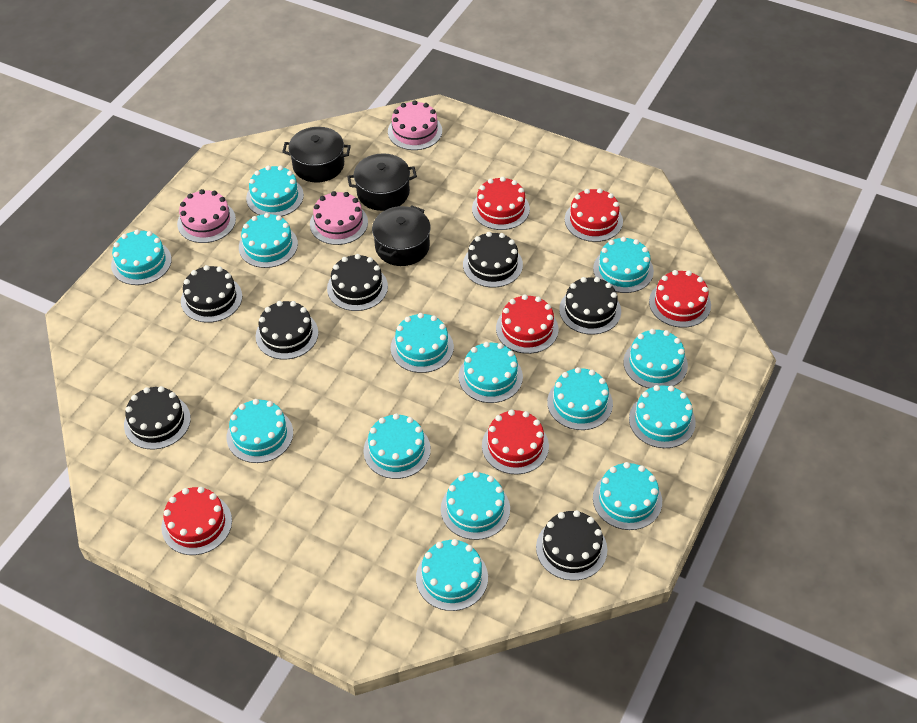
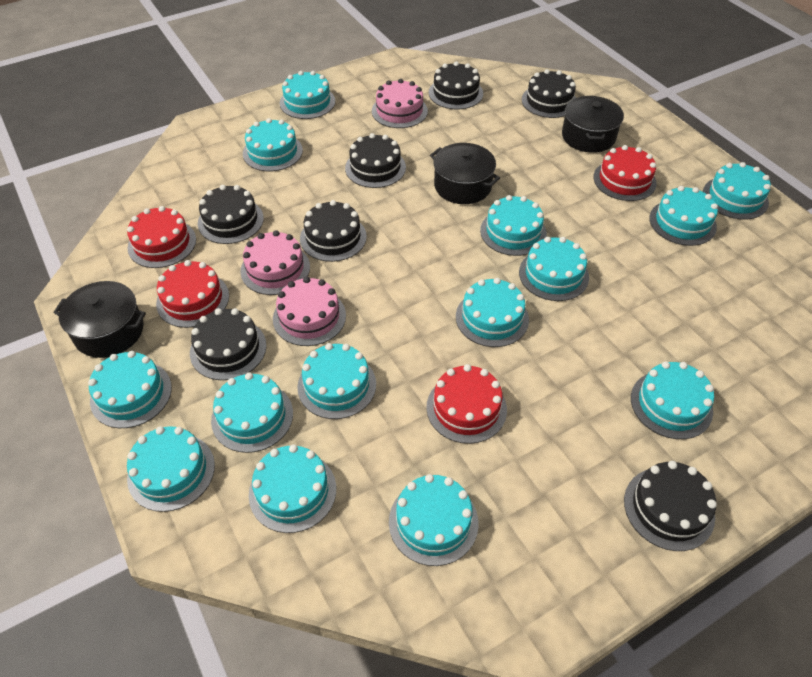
red cake: 6 -> 4

